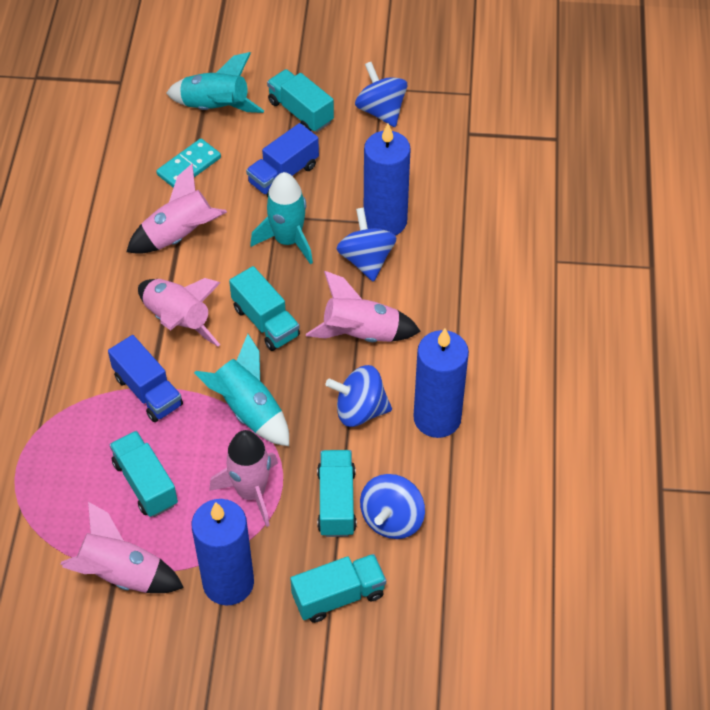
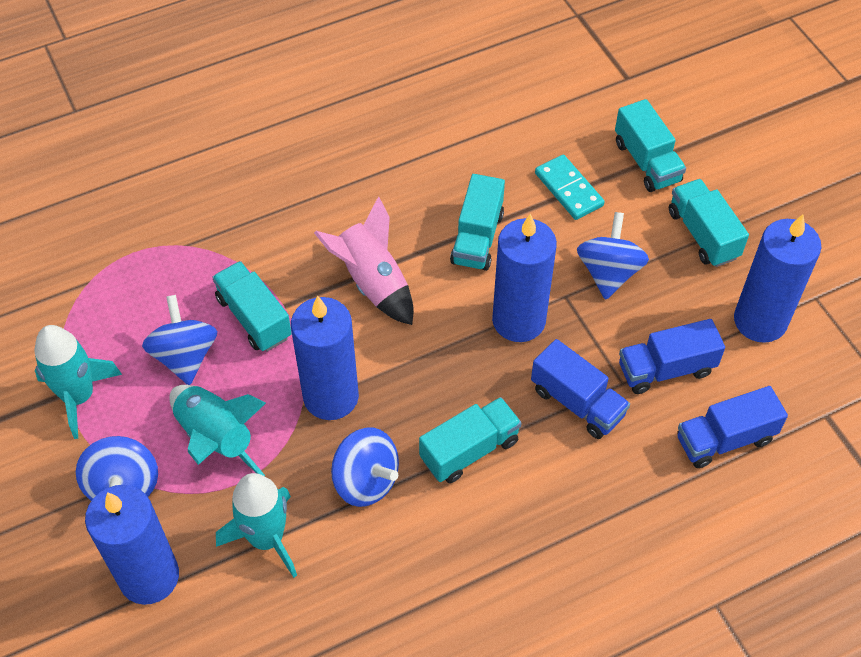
blue candle: 3 -> 4
blue truck: 2 -> 3
pink rocket: 5 -> 1

